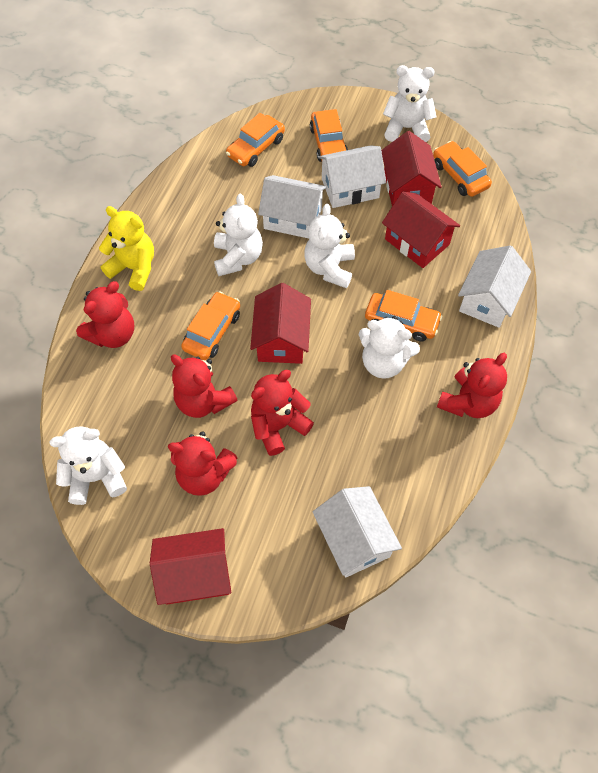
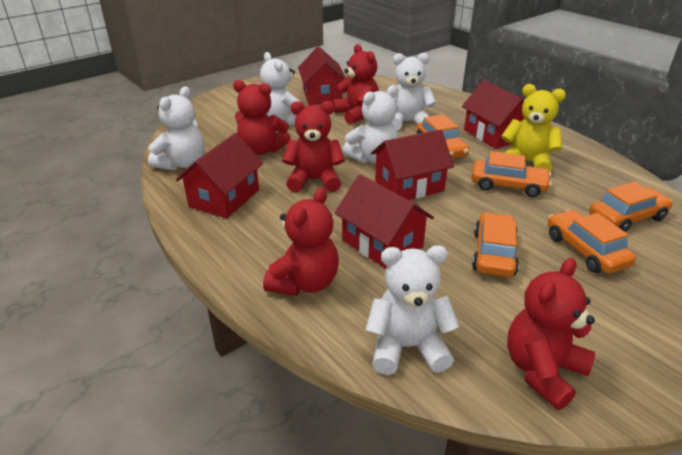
red house: 4 -> 5
white house: 4 -> 0

